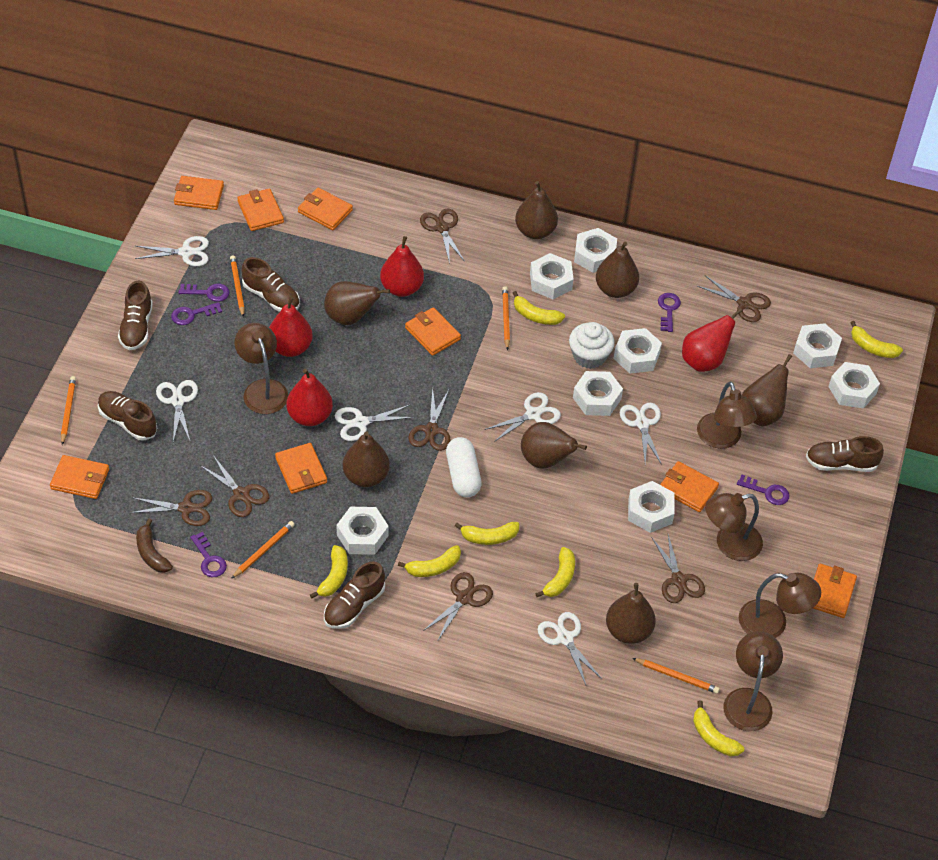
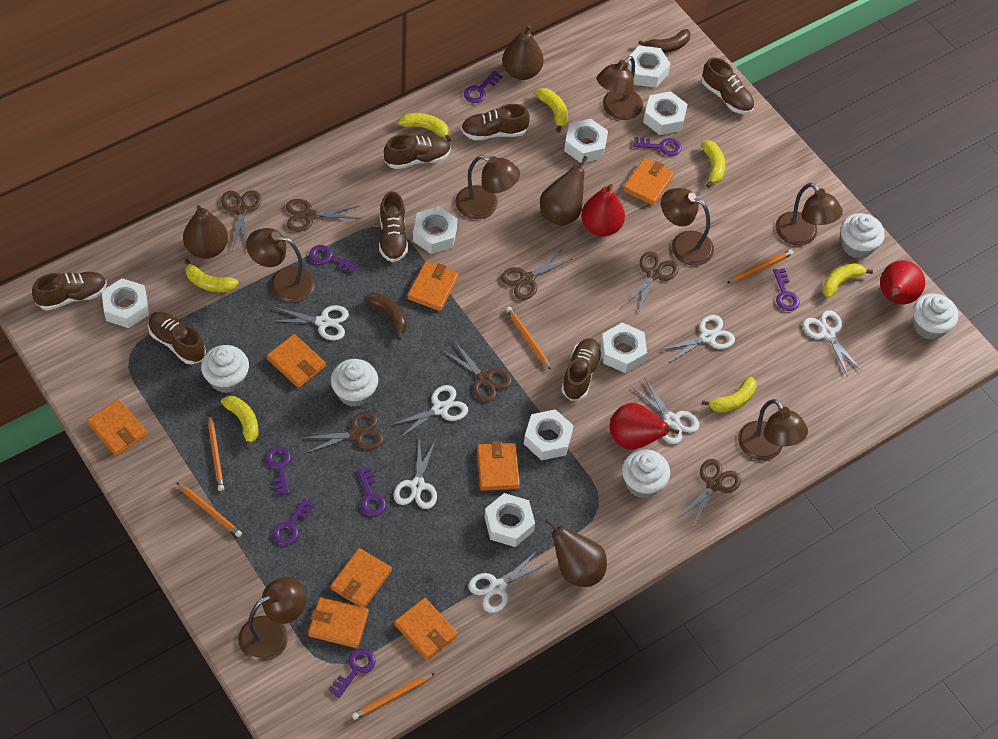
brown banana: 1 -> 2
brown lamp: 5 -> 7
brown pear: 7 -> 4
brown shoe: 5 -> 7
purple key: 5 -> 8
red pear: 4 -> 3
white capsule: 1 -> 0
white cupcake: 1 -> 5
white scissors: 6 -> 7

